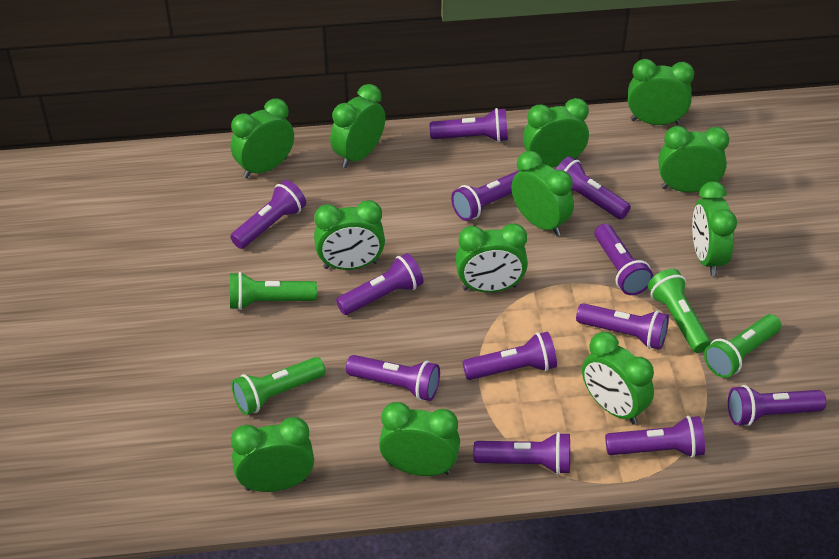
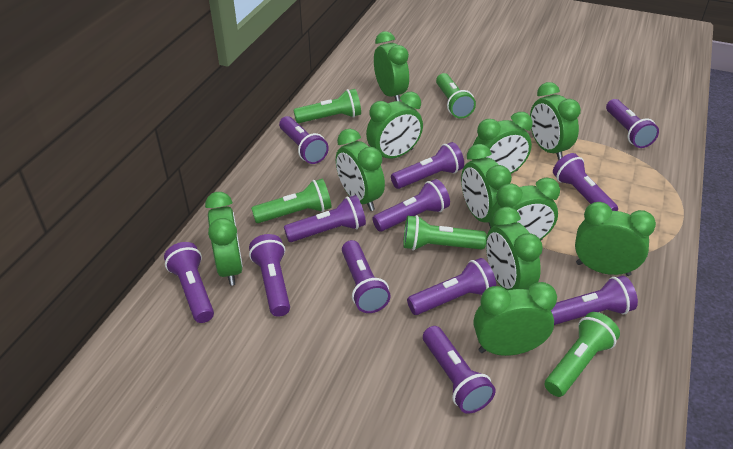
green clock: 12 -> 11
green flashlight: 4 -> 5

